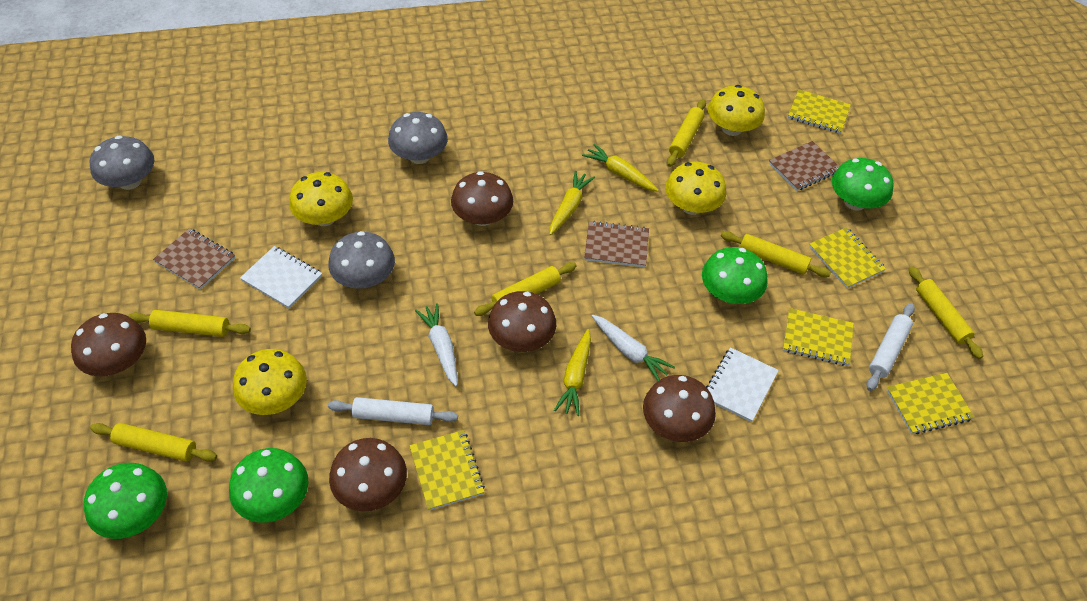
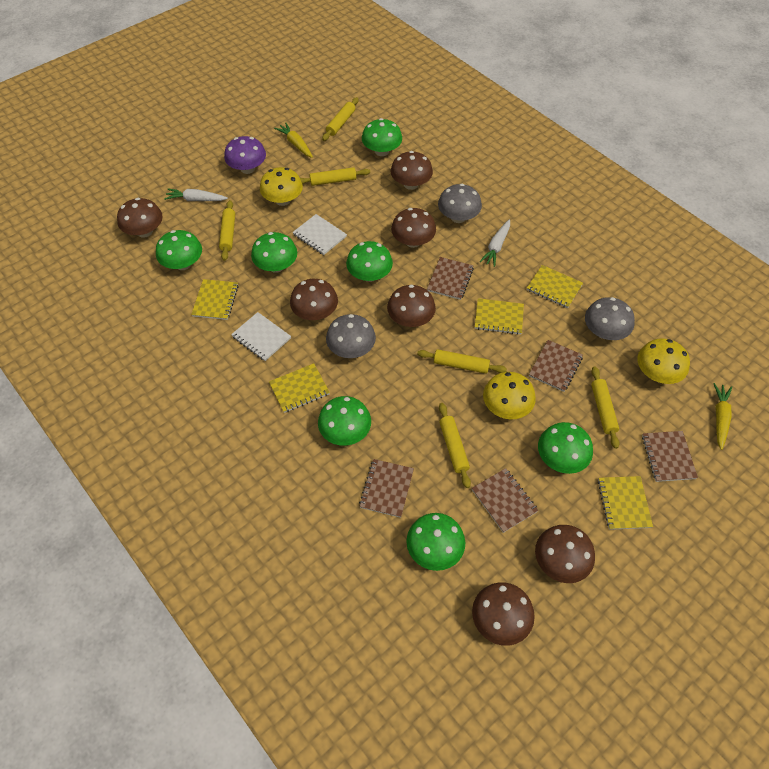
brown mushroom: 5 -> 7
brown notebook: 3 -> 5
green mushroom: 4 -> 7
purple mushroom: 0 -> 1
white rolling pin: 2 -> 0
yellow carrot: 3 -> 2
yellow mushroom: 4 -> 3

